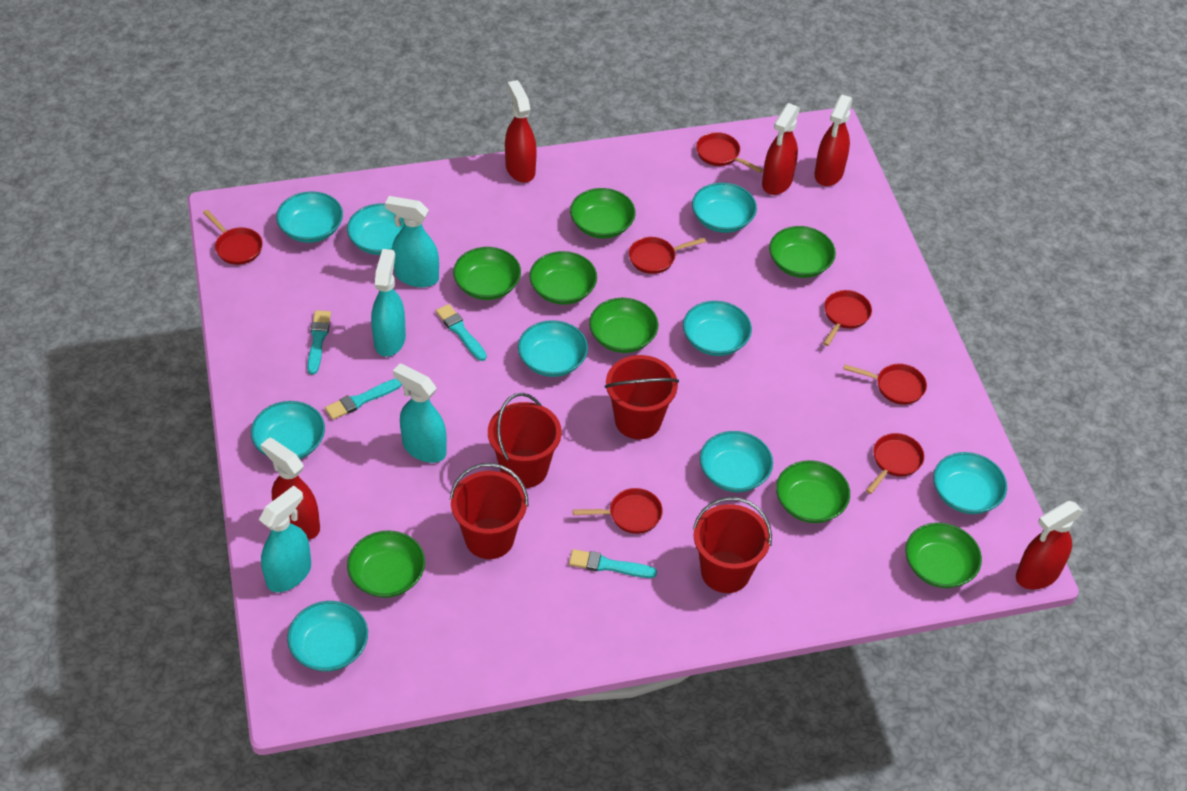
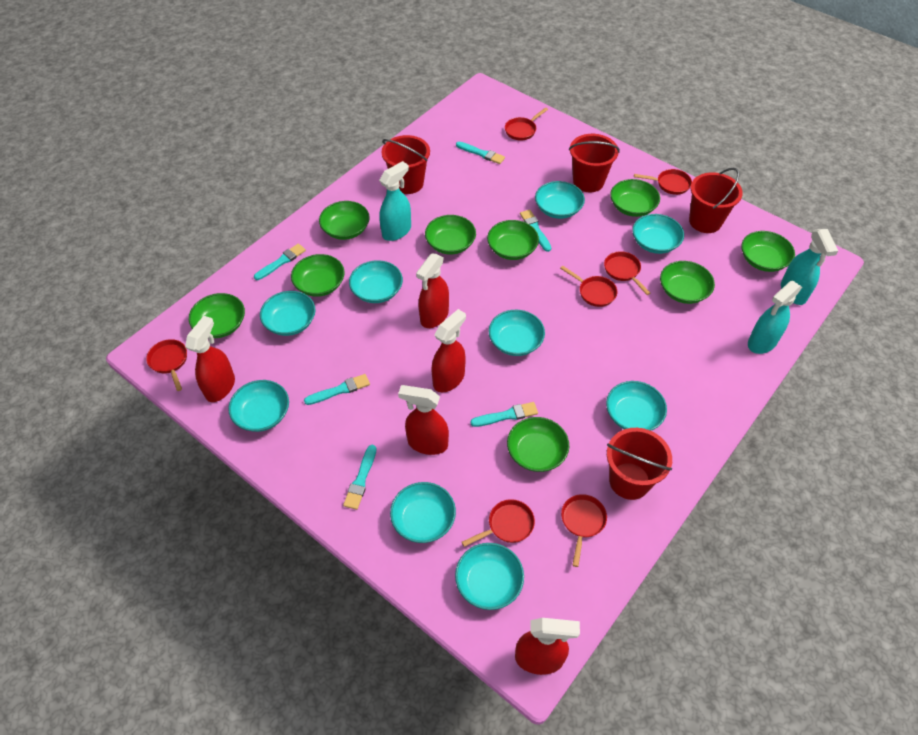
green bowl: 8 -> 9
turquoise brush: 4 -> 6
turquoise spray bottle: 4 -> 3

